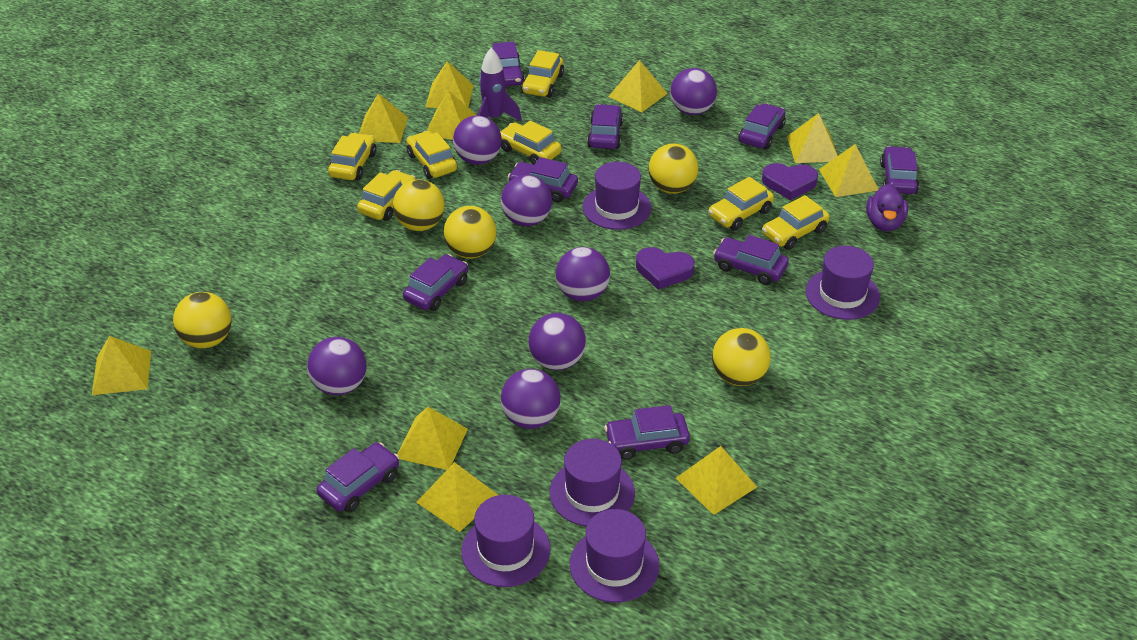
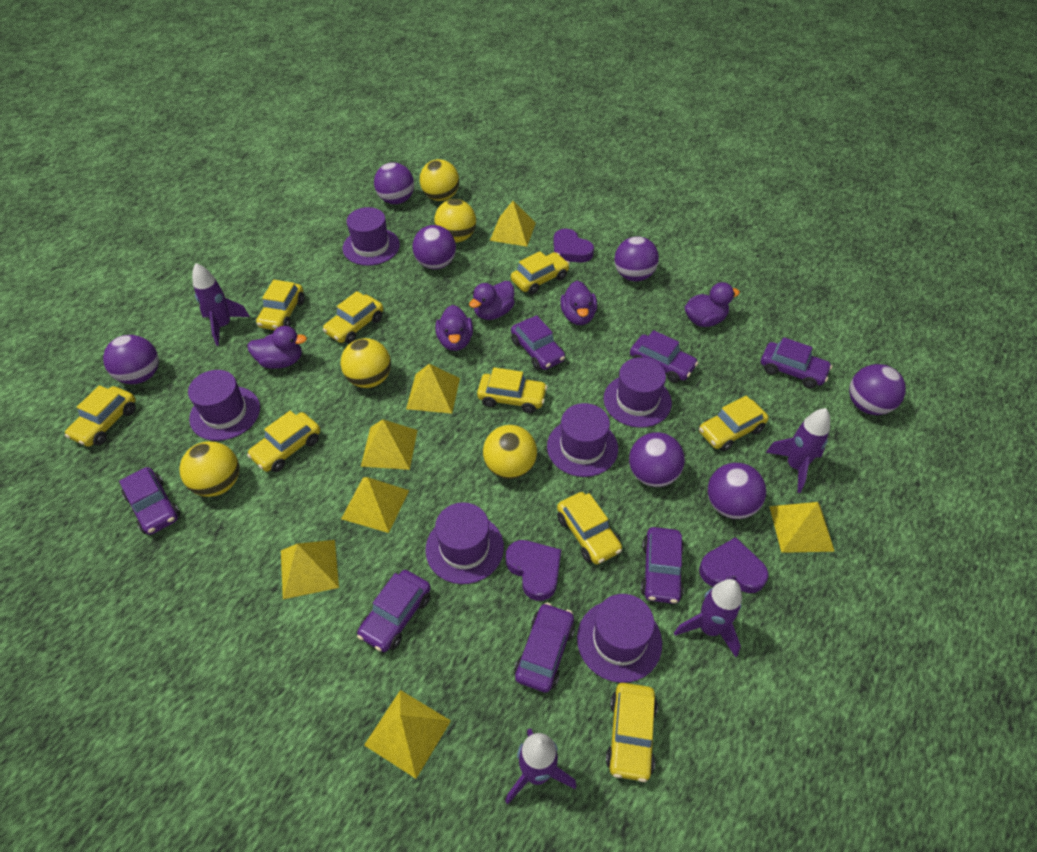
purple car: 9 -> 7
purple duck: 1 -> 5
purple hat: 5 -> 6
purple heart: 2 -> 3
purple rocket: 1 -> 4
yellow car: 7 -> 9
yellow pyramid: 10 -> 7

